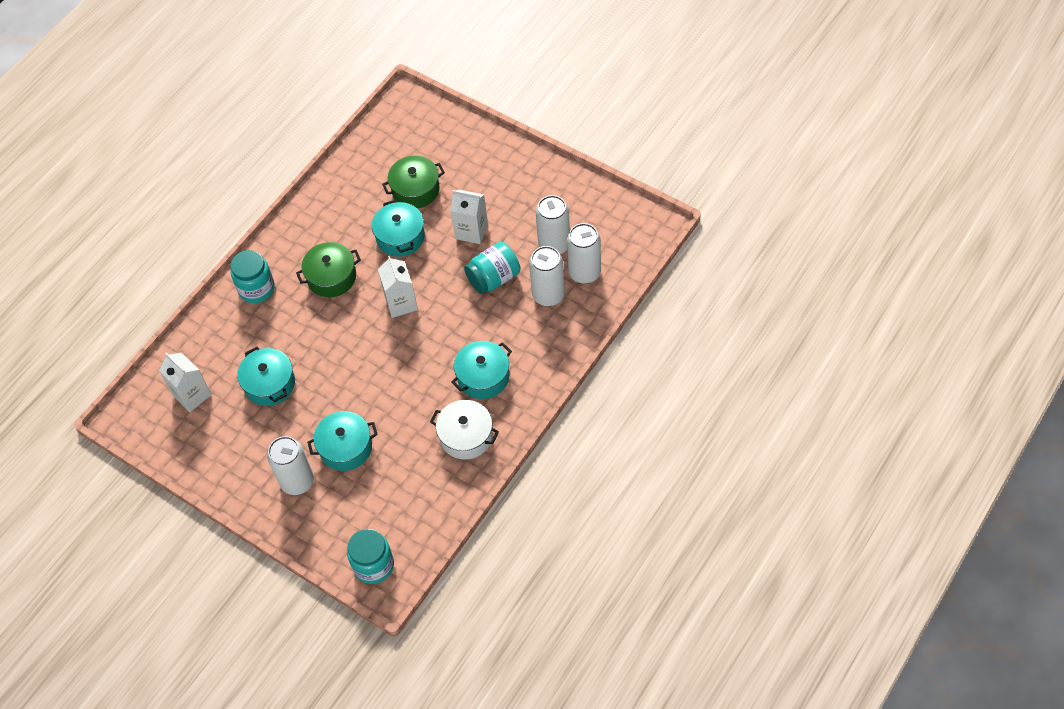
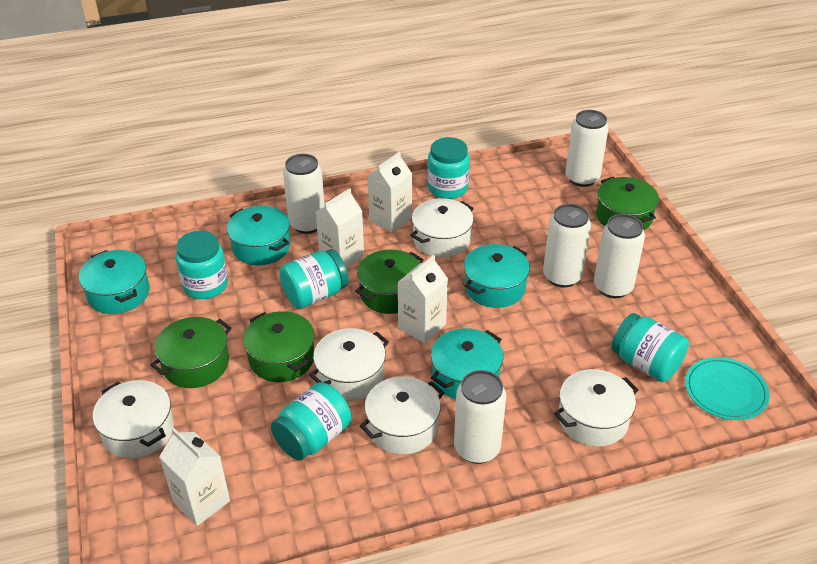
green pot: 2 -> 4
turquoise jar: 3 -> 5
turquoise plate: 0 -> 1
white can: 4 -> 5
white carton: 3 -> 4
white pot: 1 -> 5

